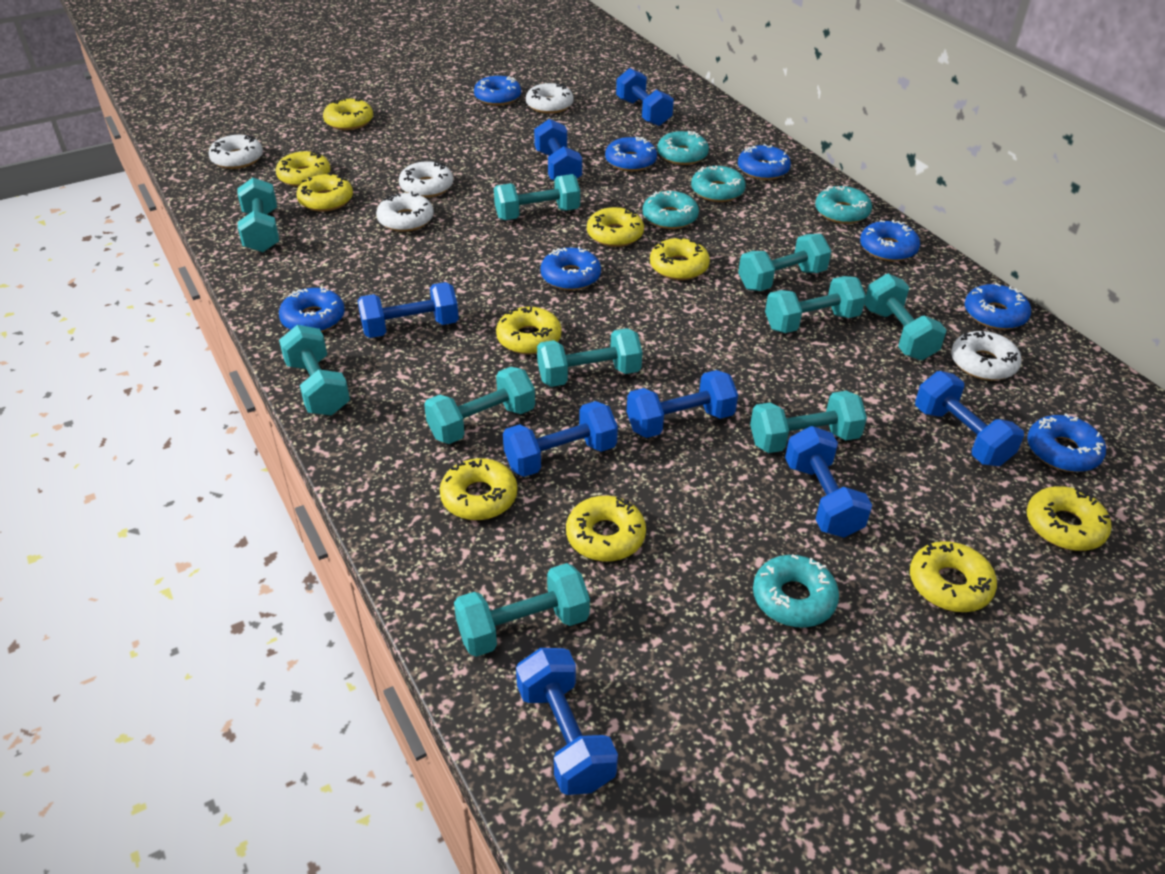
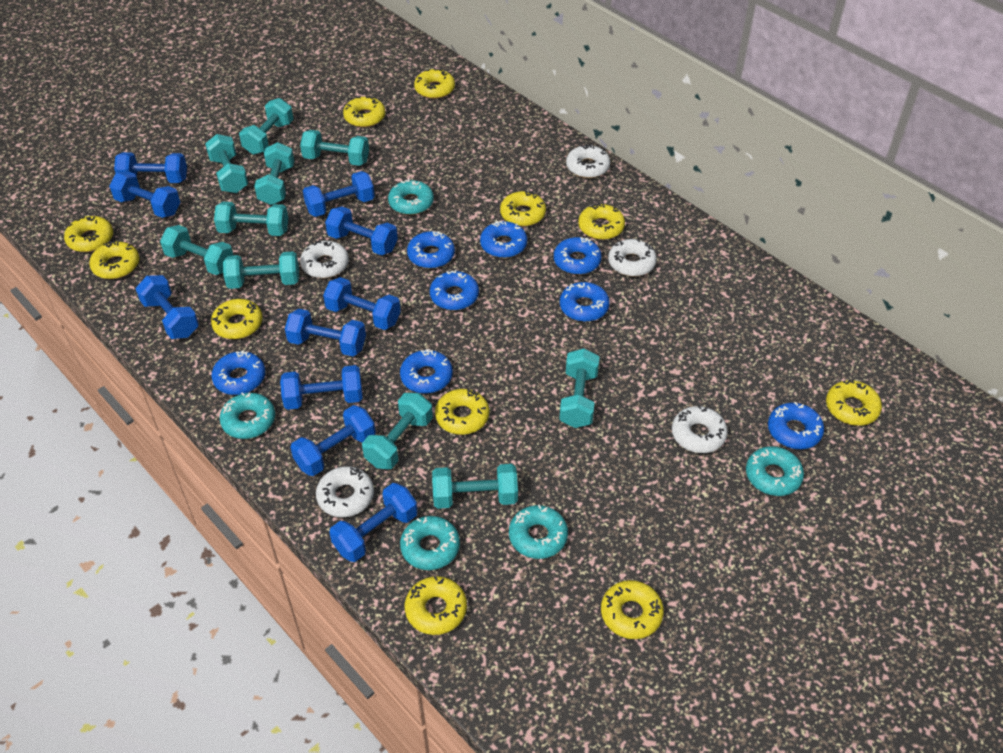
blue dumbbell: 8 -> 10
yellow donut: 10 -> 11

